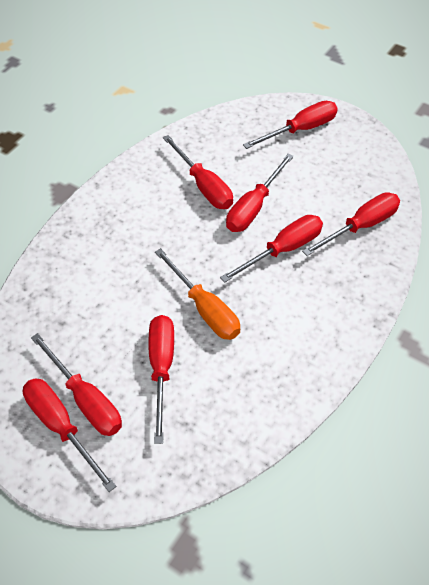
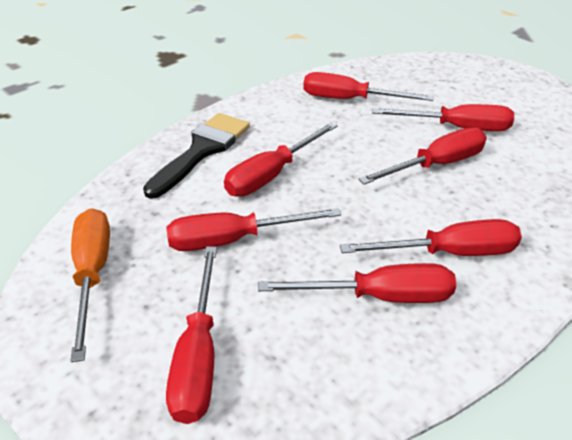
black brush: 0 -> 1

